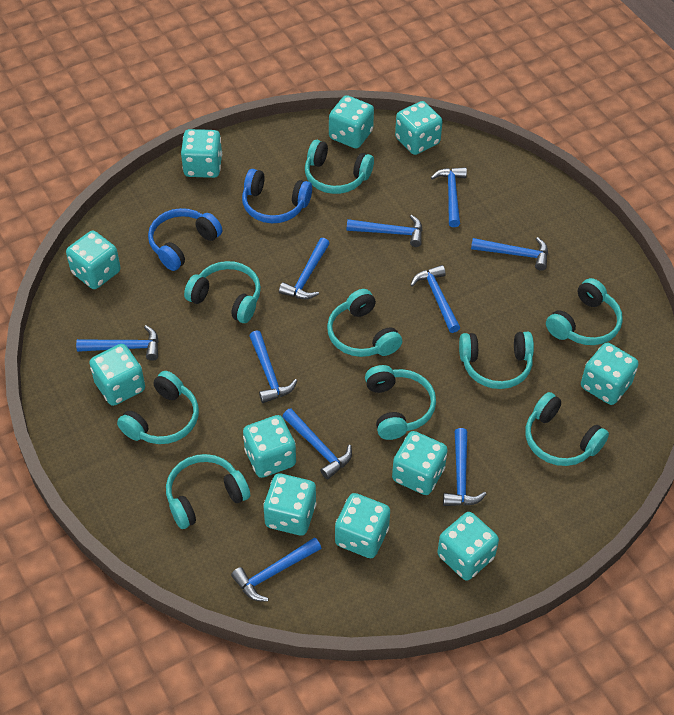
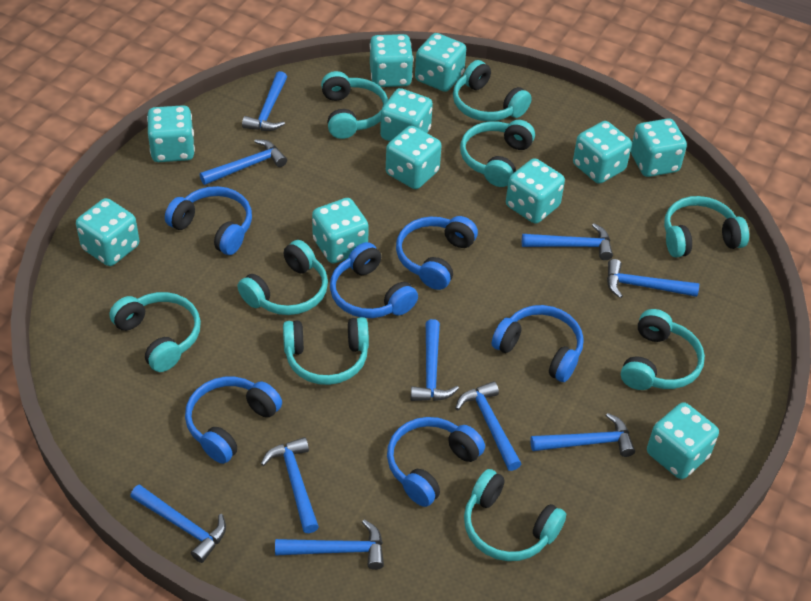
blue headphones: 2 -> 6

